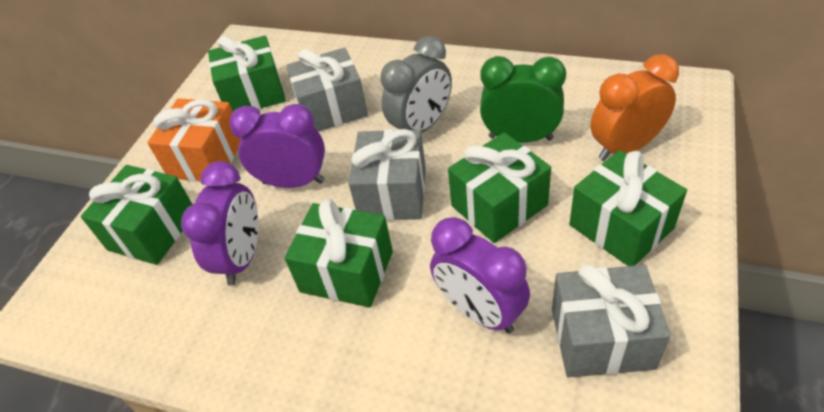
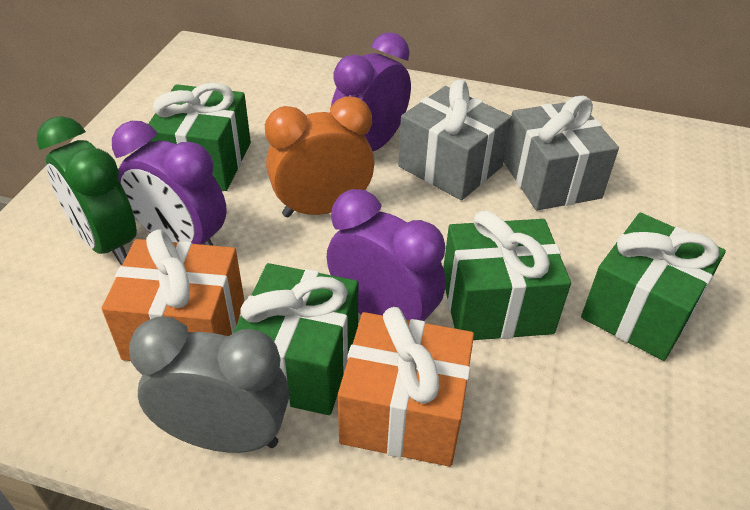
green gift: 5 -> 4
grey gift: 3 -> 2
orange gift: 1 -> 2

